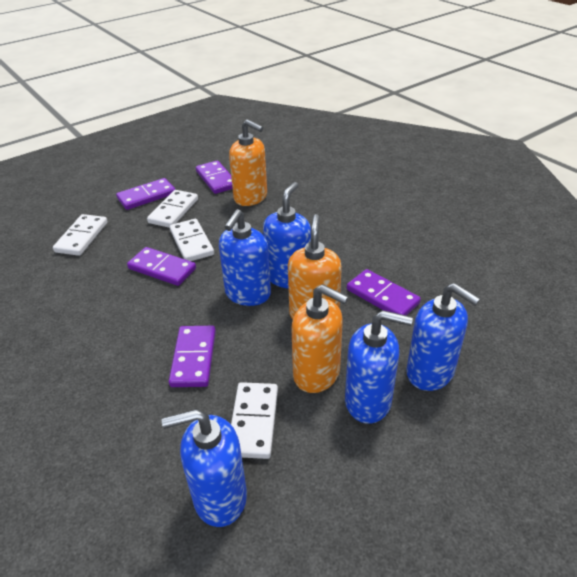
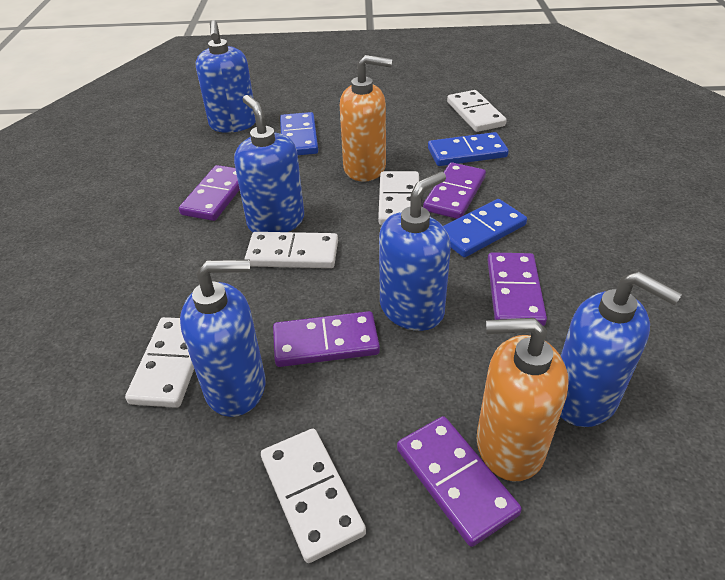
blue domino: 0 -> 3
orange soap dispenser: 3 -> 2
white domino: 4 -> 5

